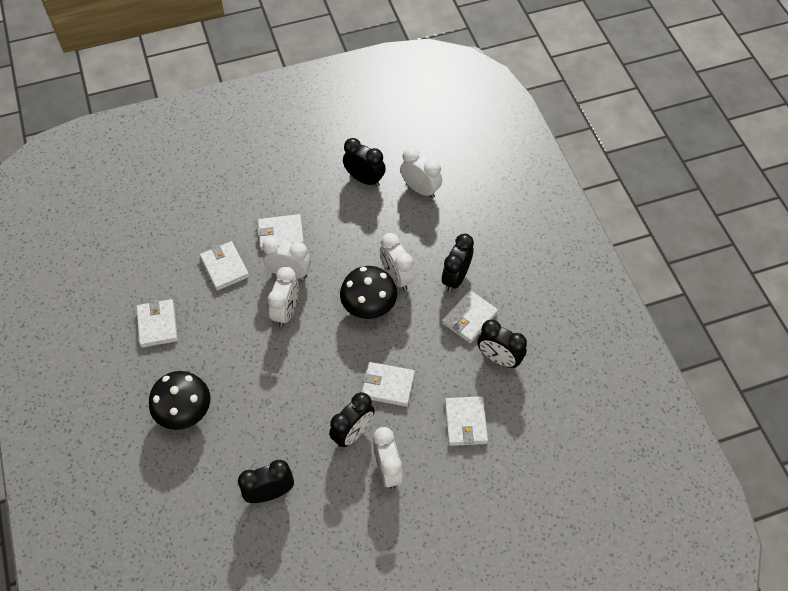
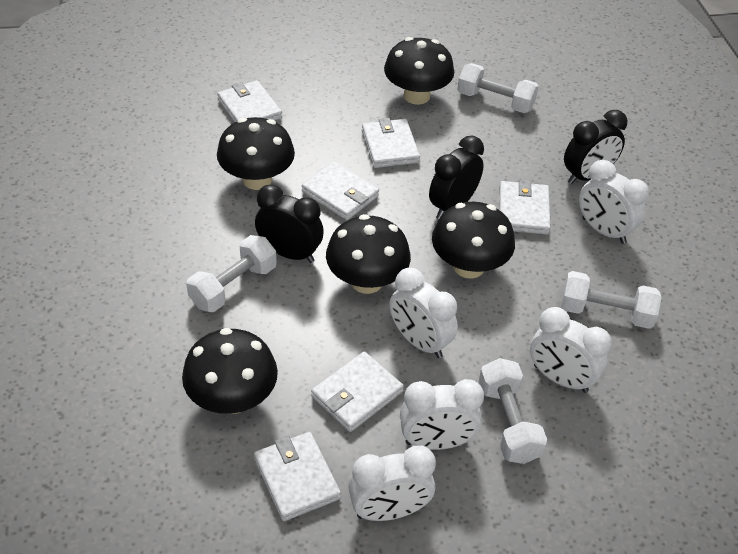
black clock: 5 -> 3
black mushroom: 2 -> 5
white dumbbell: 0 -> 4

